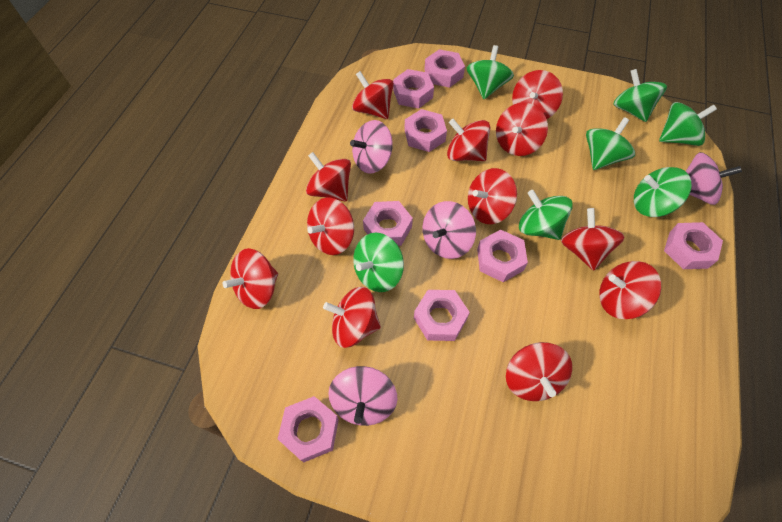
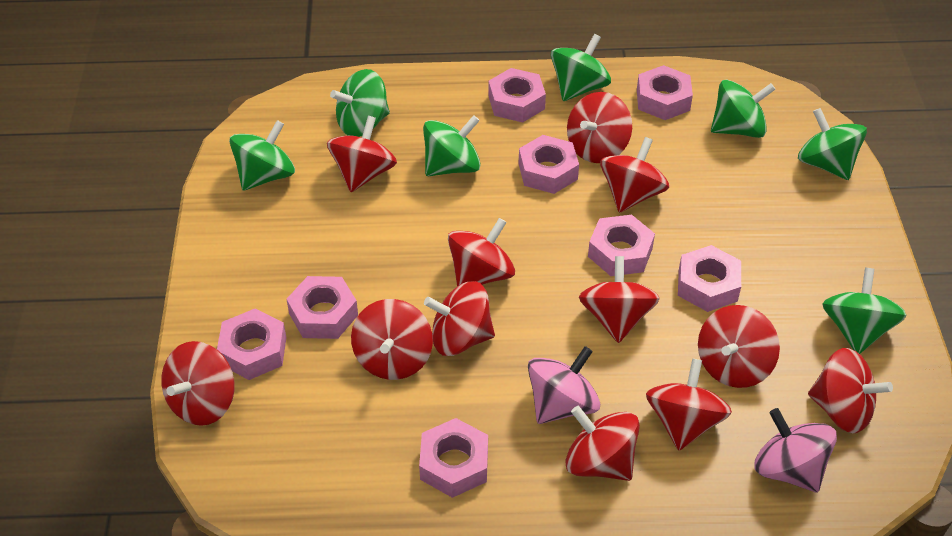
pink spinning top: 4 -> 2

